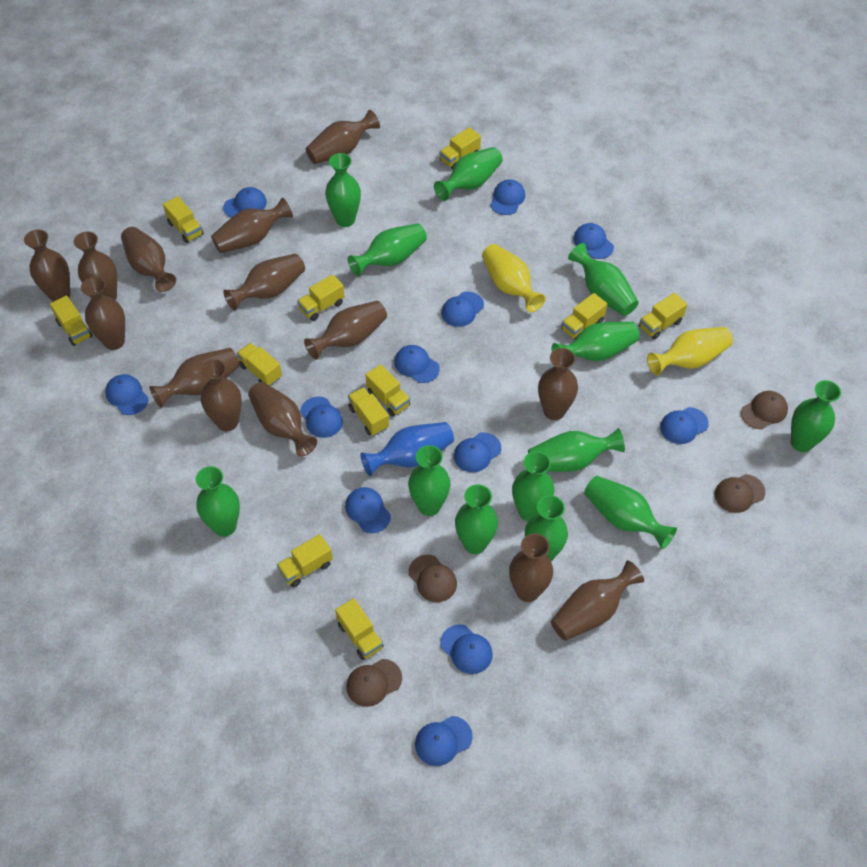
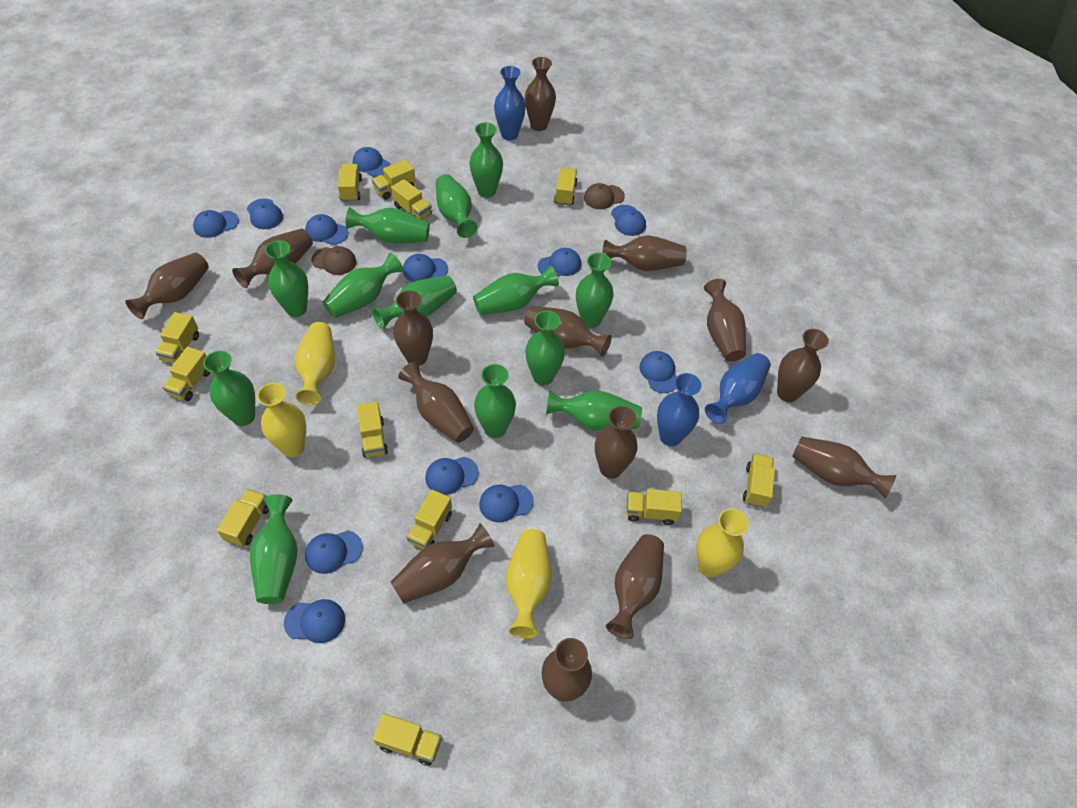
blue vase: 1 -> 3
brown cap: 4 -> 2
yellow truck: 11 -> 12
yellow vase: 2 -> 4

